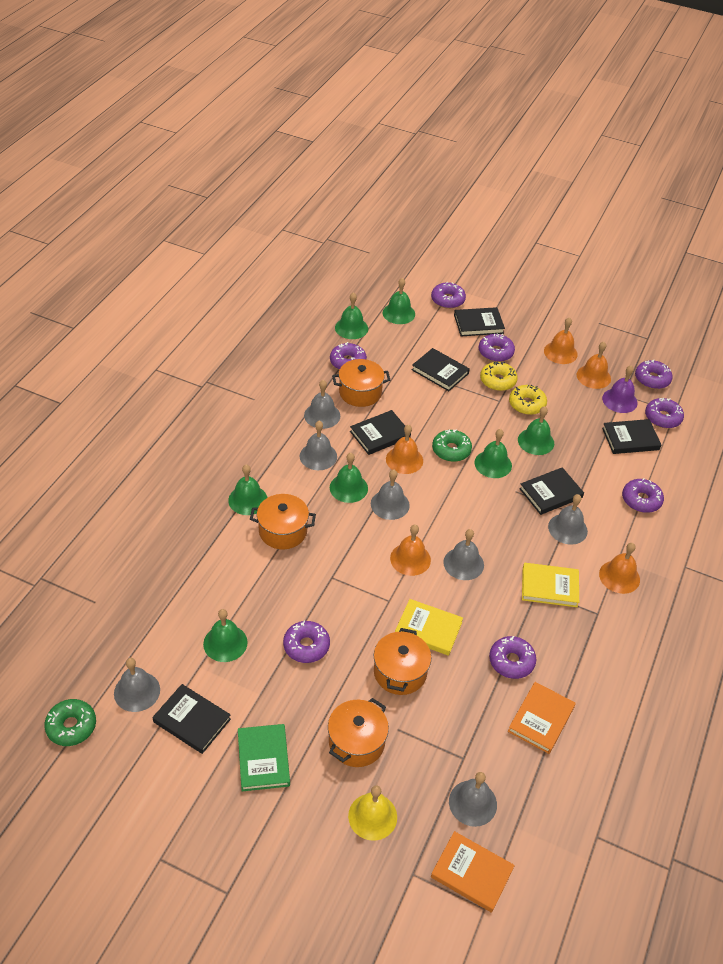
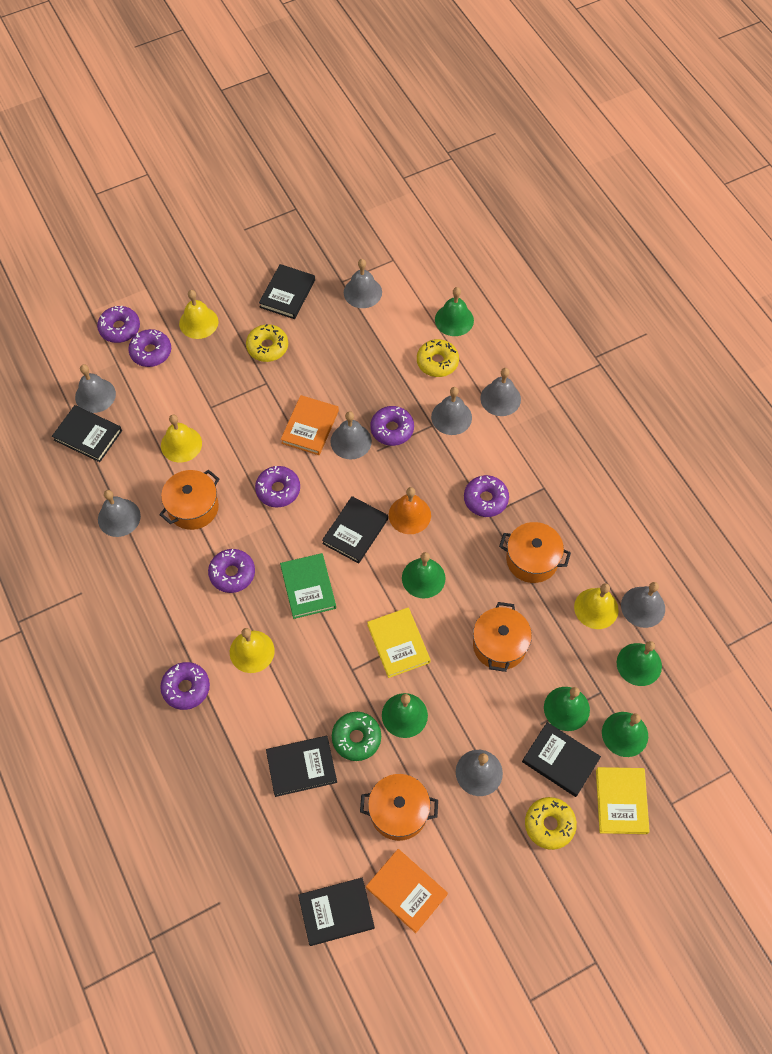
green bell: 7 -> 6
green donut: 2 -> 1
grey bell: 7 -> 8
orange bell: 5 -> 1
purple bell: 1 -> 0
purple donut: 8 -> 7
yellow bell: 1 -> 4
yellow donut: 2 -> 3

